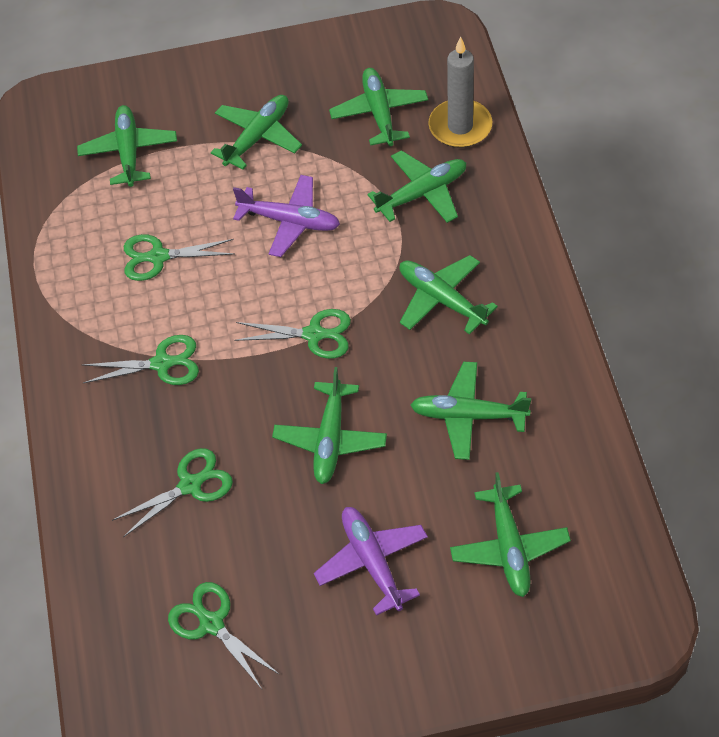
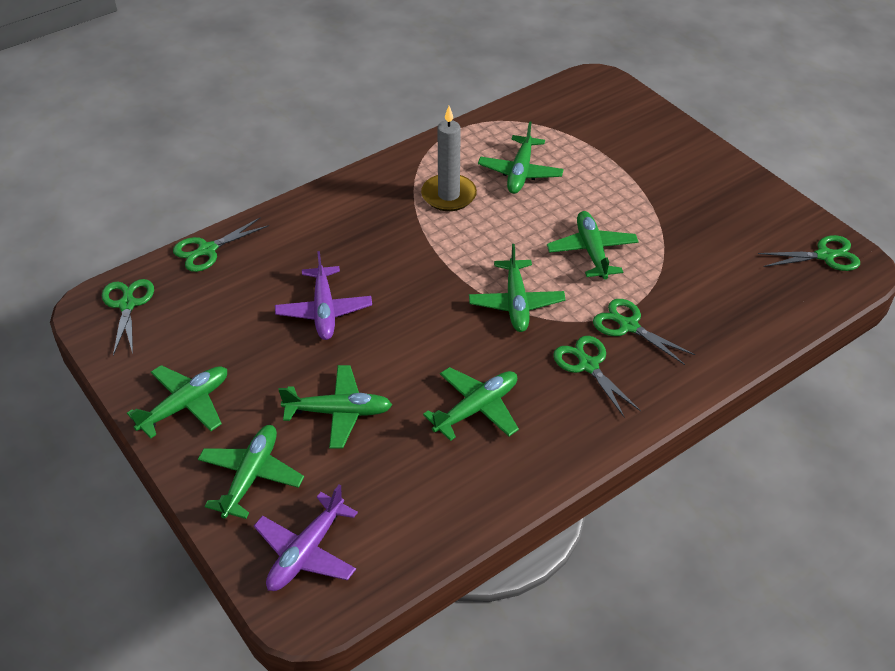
green plane: 8 -> 7

